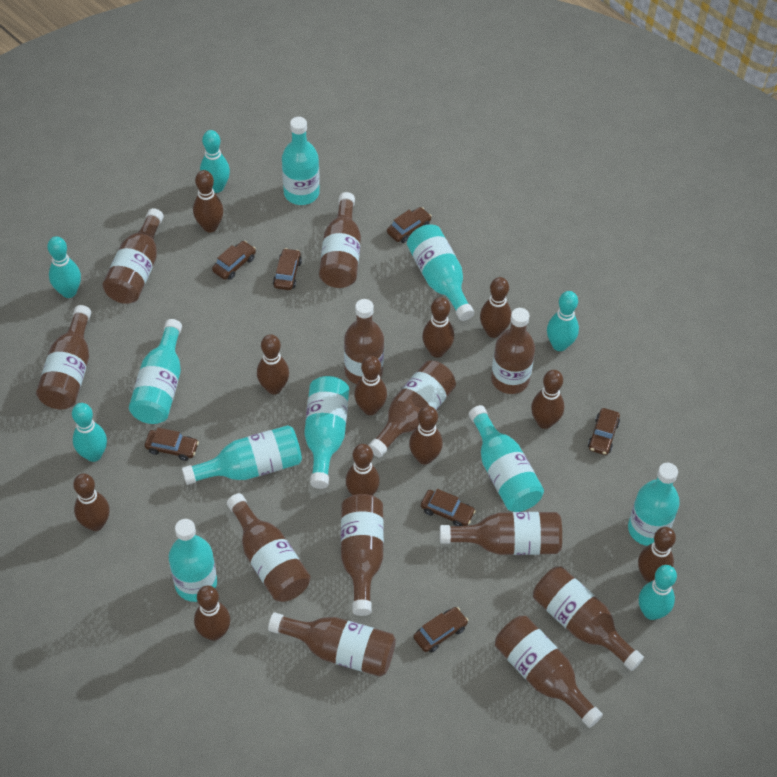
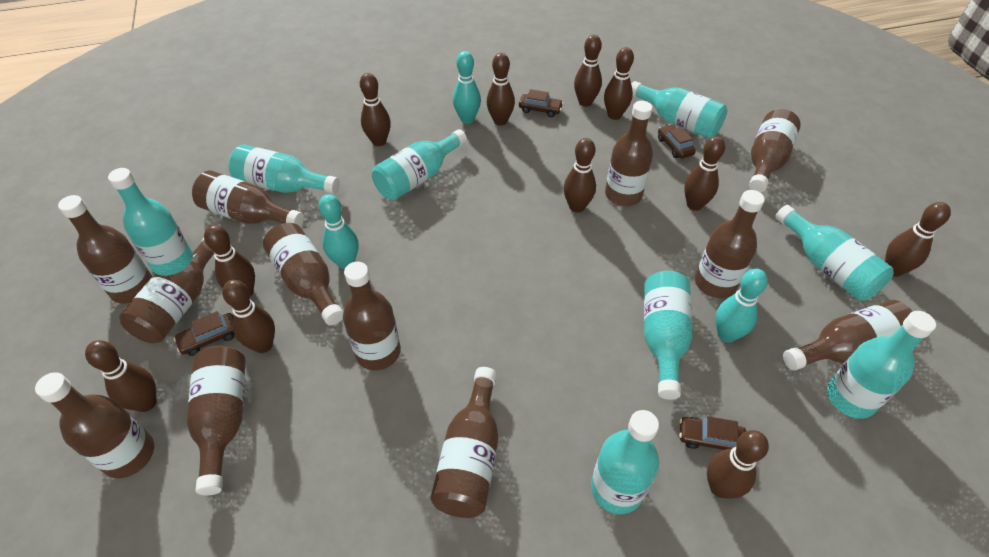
brown car: 7 -> 4
turquoise bowling pin: 5 -> 3

